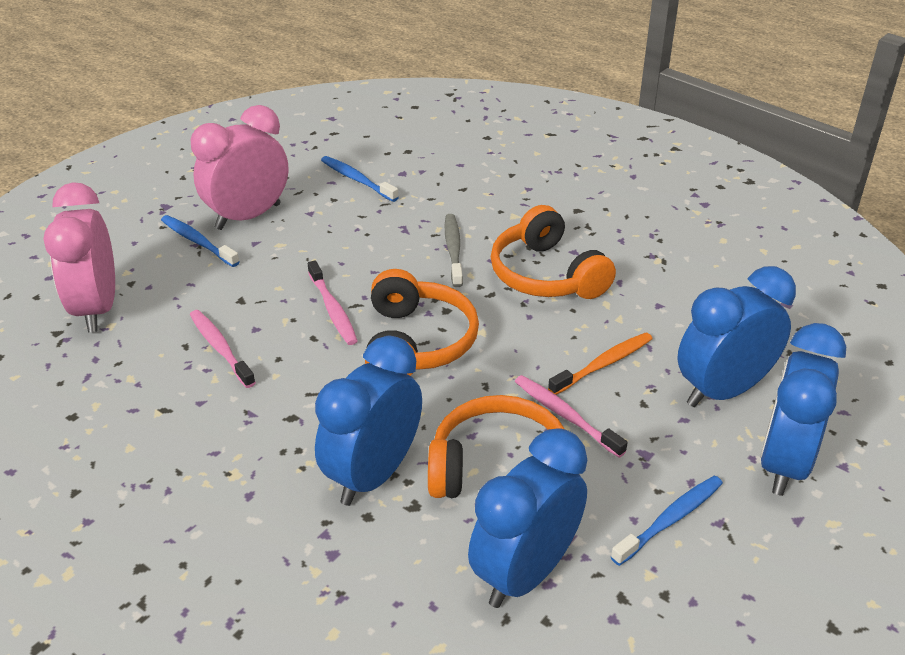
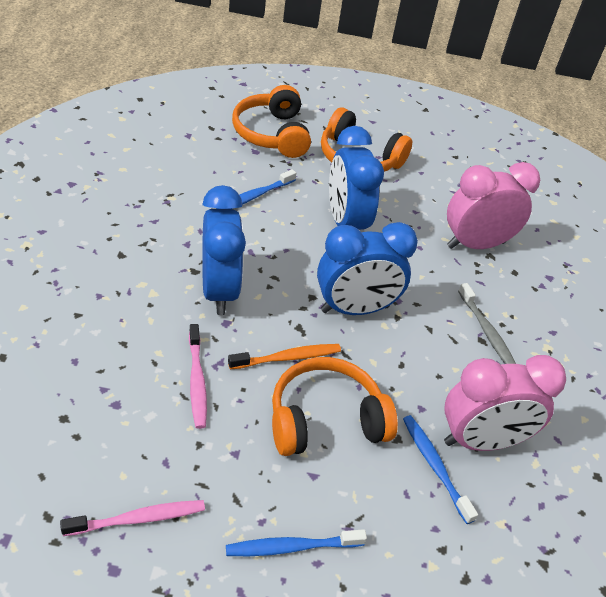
blue clock: 4 -> 3
pink toothbrush: 3 -> 2

